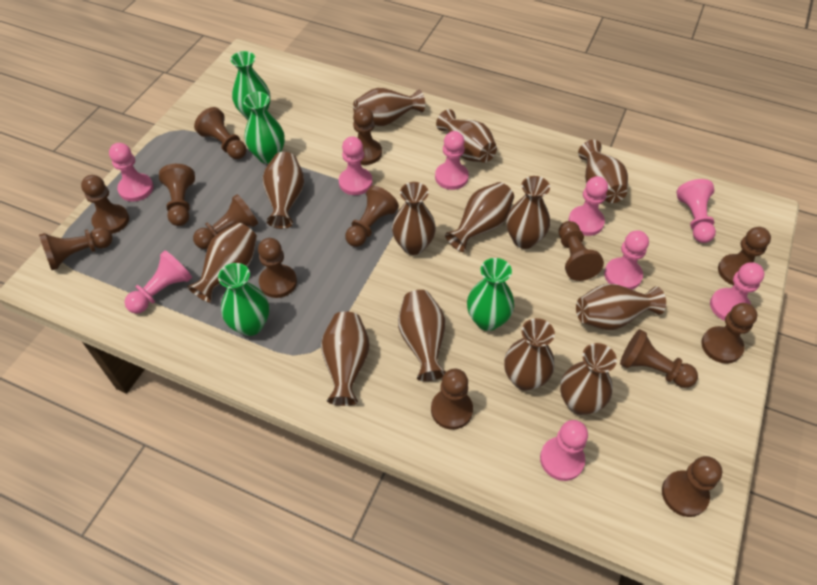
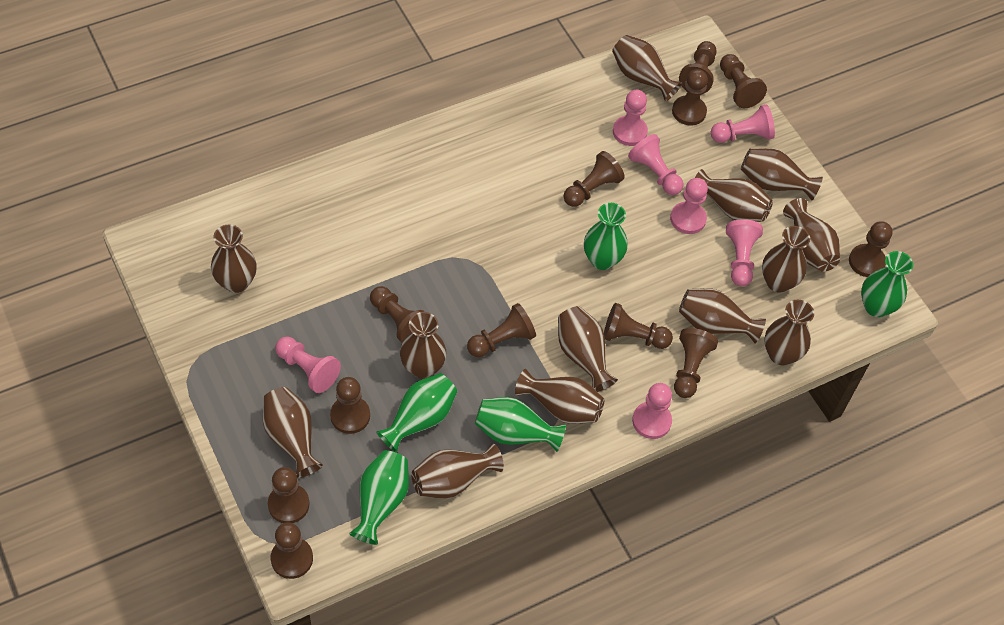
brown pawn: 14 -> 12
green vase: 4 -> 5
pink pawn: 9 -> 7

